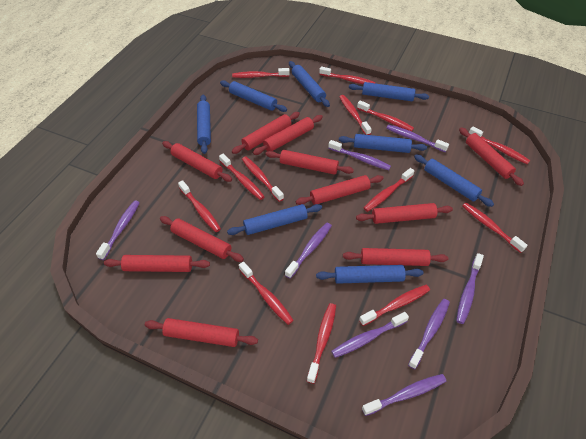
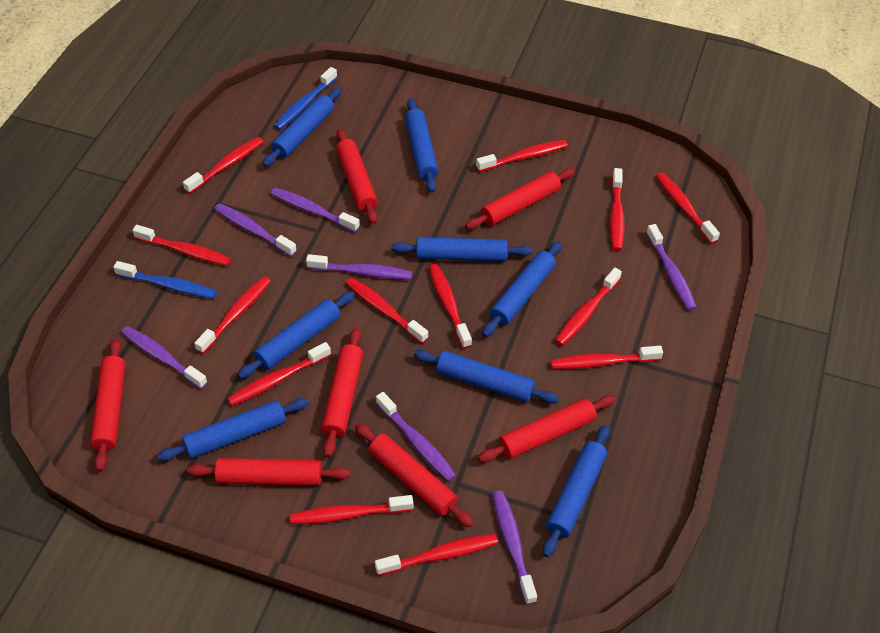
blue toothbrush: 0 -> 2
purple toothbrush: 8 -> 7
red rolling pin: 11 -> 7

